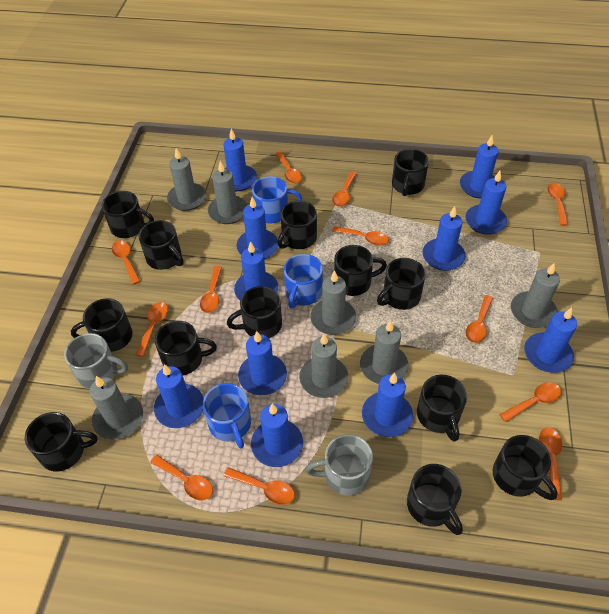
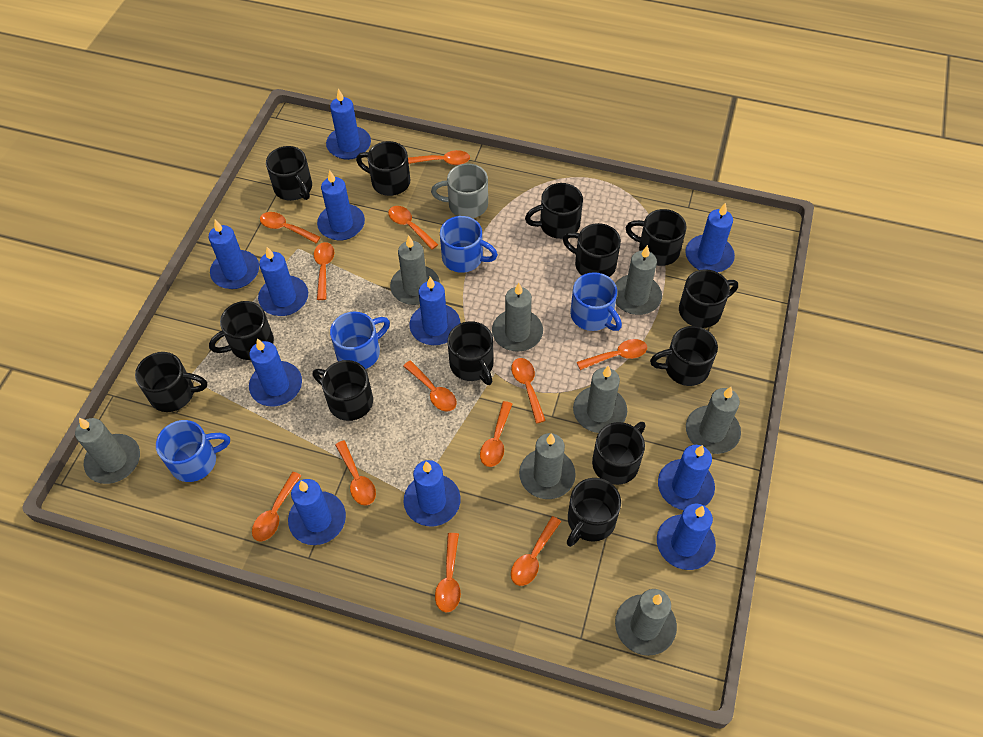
blue mug: 3 -> 4
grey candle: 7 -> 8
grey mug: 2 -> 1

